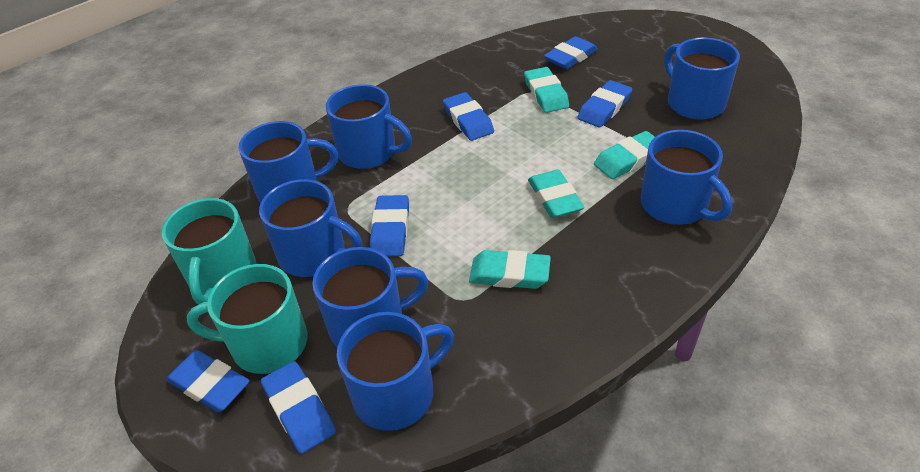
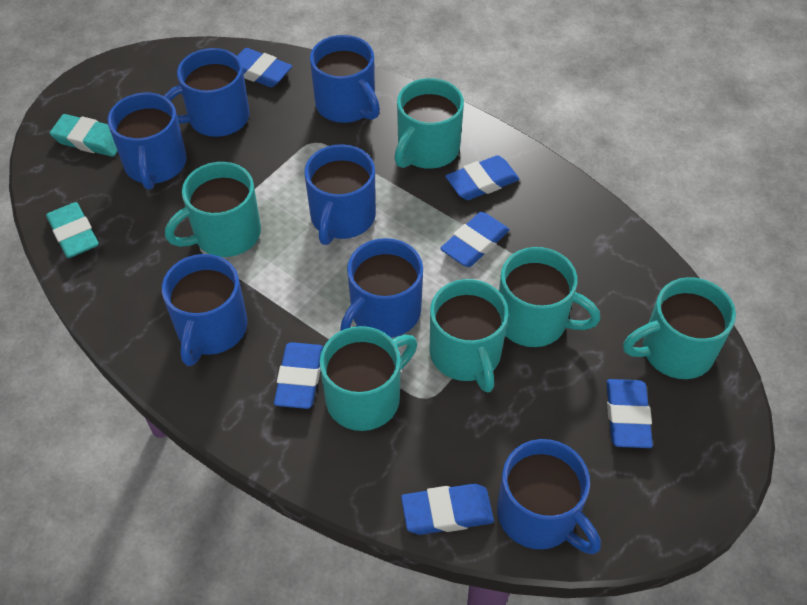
turquoise eraser: 4 -> 2
turquoise mug: 2 -> 6

